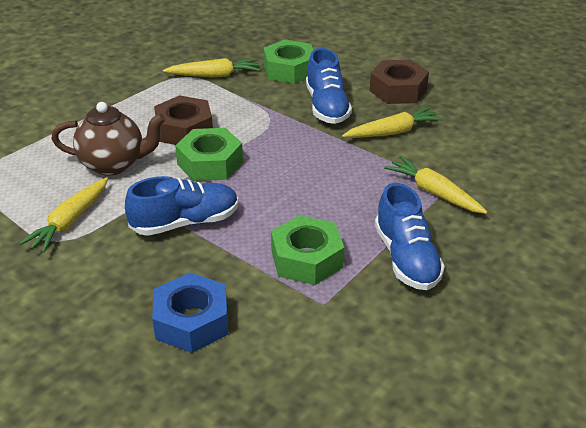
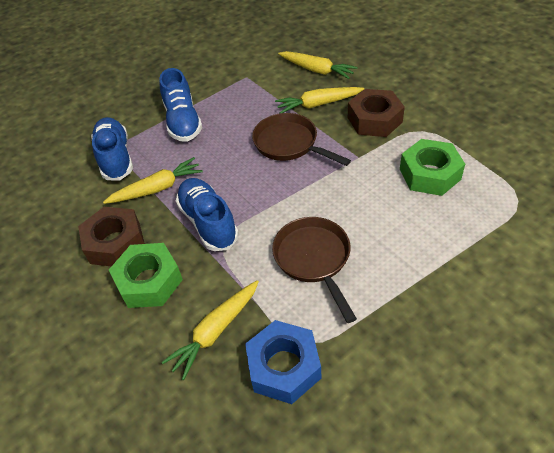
brown pan: 0 -> 2
brown teapot: 1 -> 0
green nut: 3 -> 2

